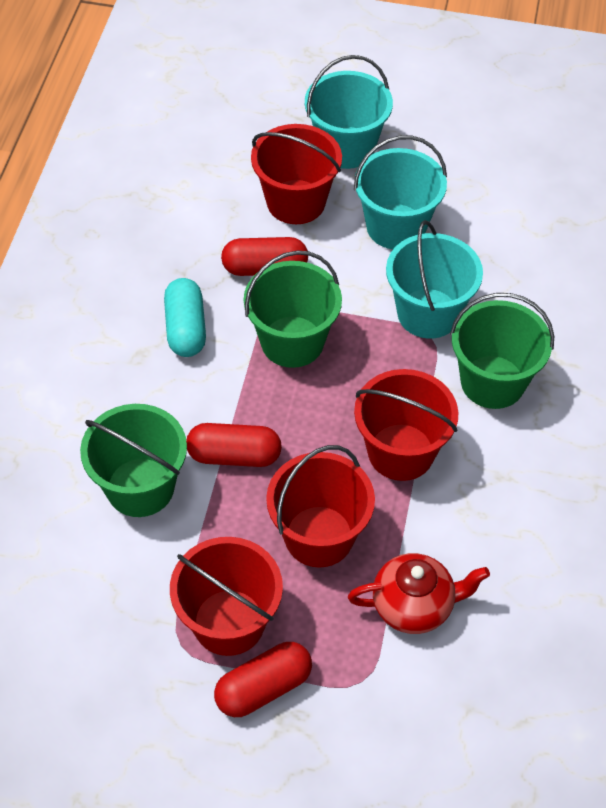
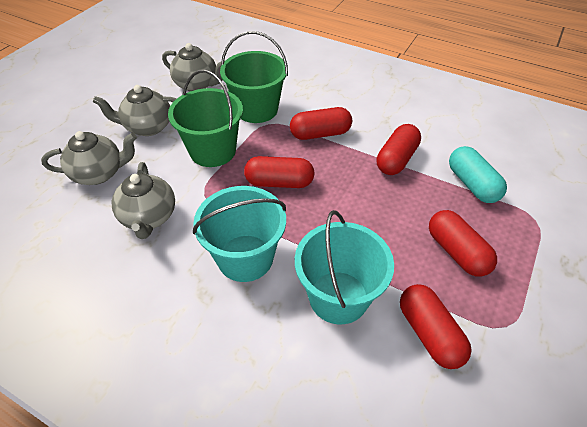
green bucket: 3 -> 2
grey teapot: 0 -> 4
red bucket: 4 -> 0
red capsule: 3 -> 5
red teapot: 1 -> 0
turquoise bucket: 3 -> 2

